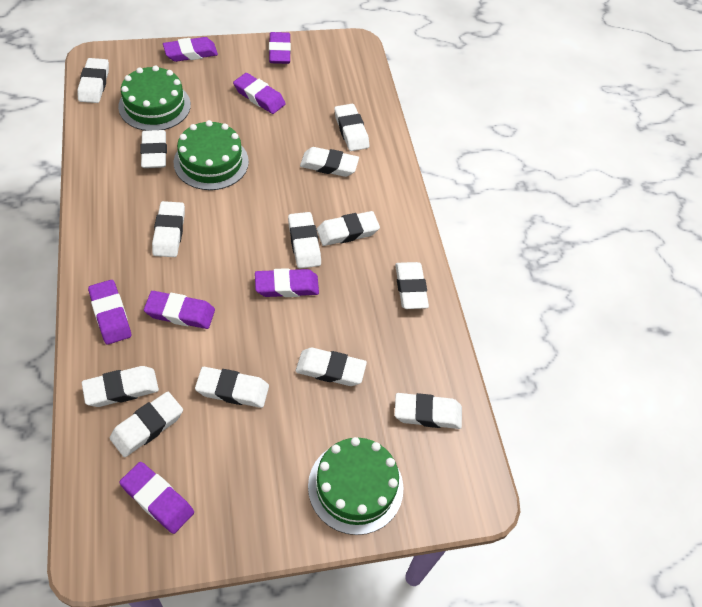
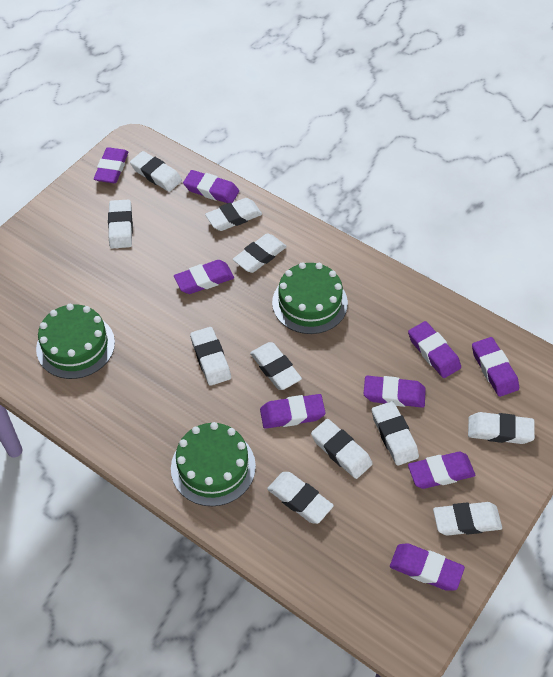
purple eraser: 7 -> 9
white eraser: 13 -> 11

